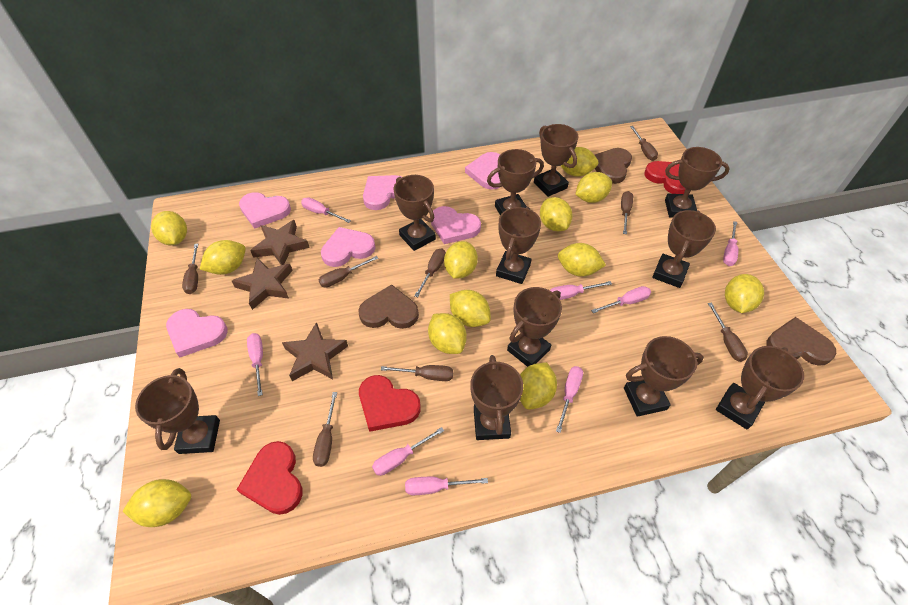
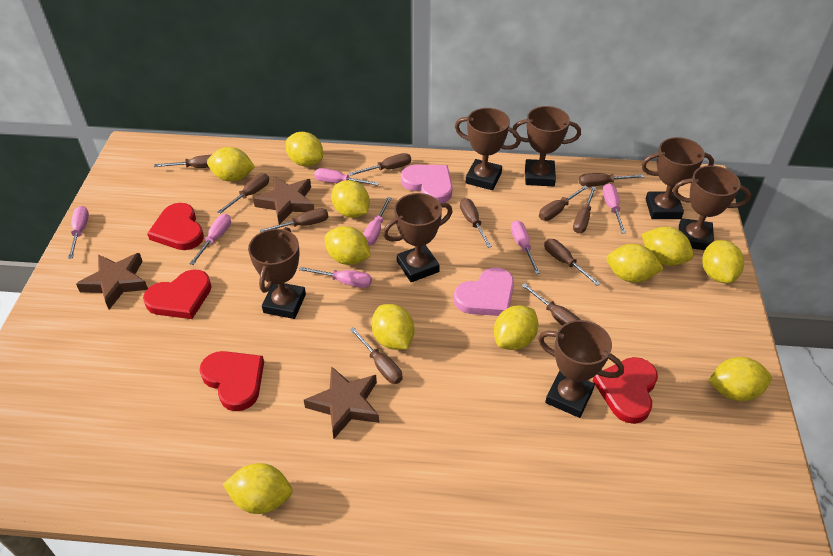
brown heart: 3 -> 0
brown screwdriver: 8 -> 11
brown trophy: 11 -> 7
pink heart: 6 -> 2
pink screwdriver: 8 -> 7
red heart: 3 -> 4
yellow lemon: 12 -> 11

